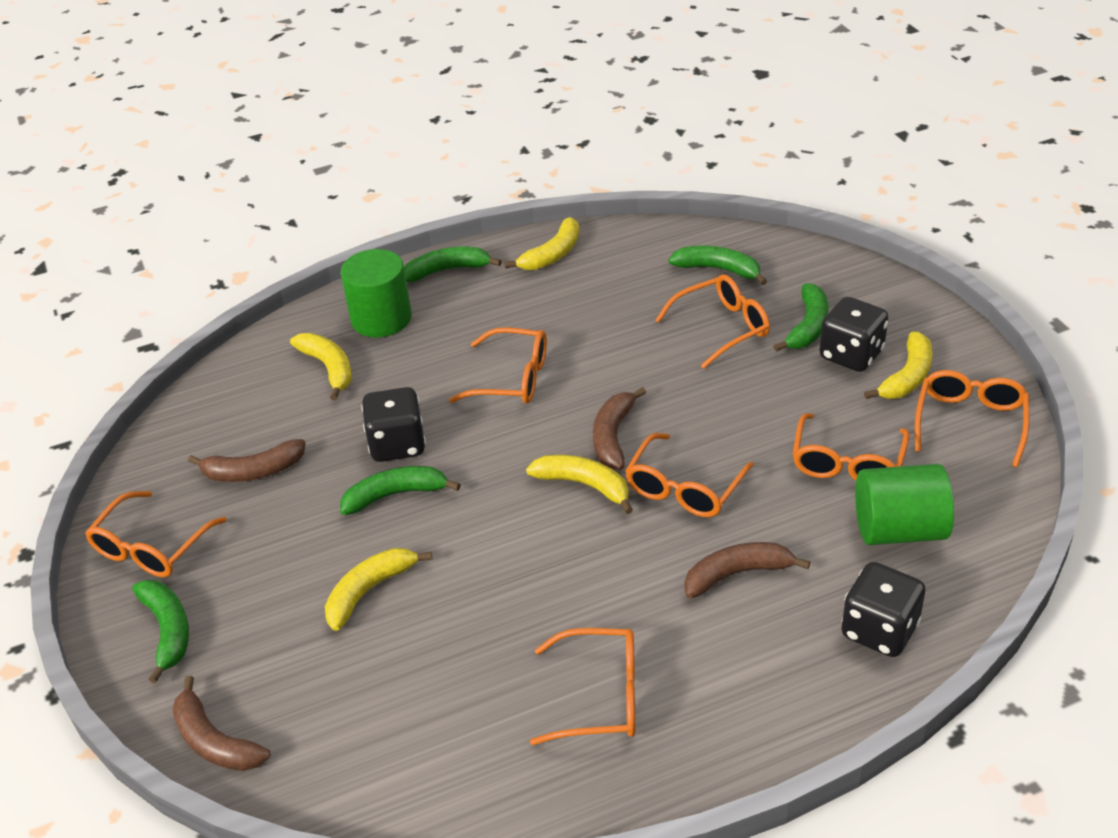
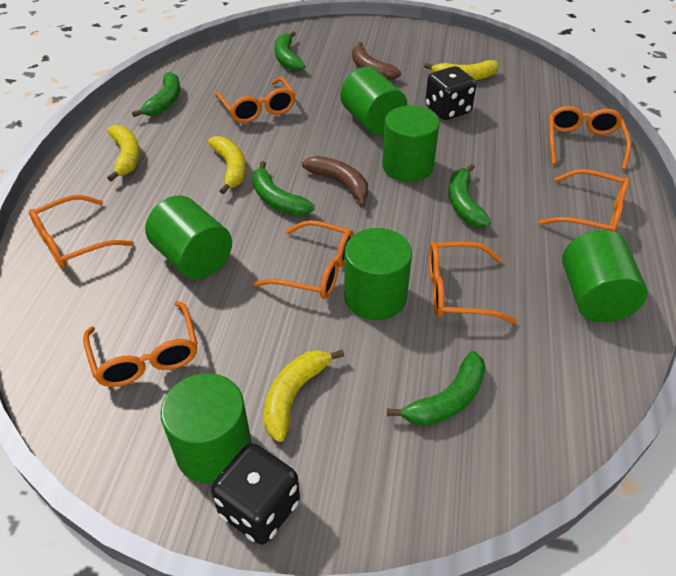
black dice: 3 -> 2
brown banana: 4 -> 2
green cylinder: 2 -> 6
yellow banana: 5 -> 4

